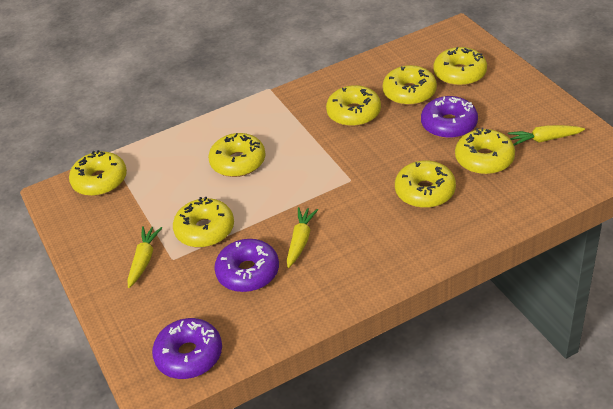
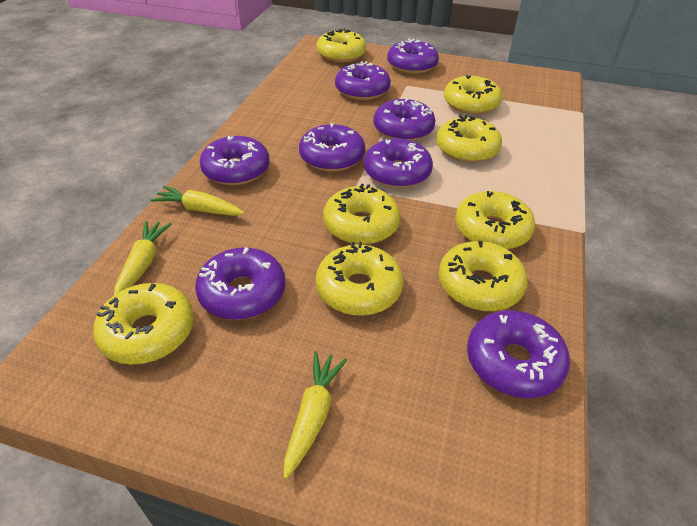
purple donut: 3 -> 8

